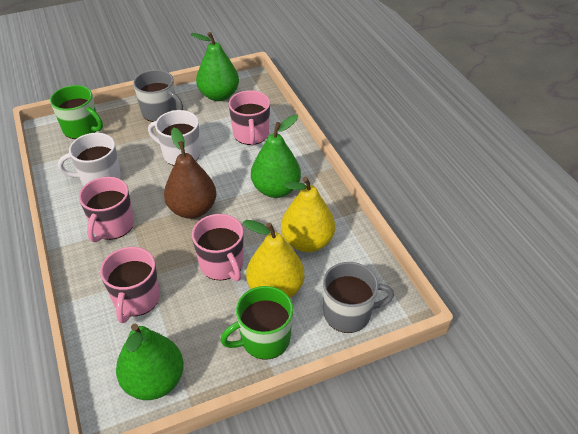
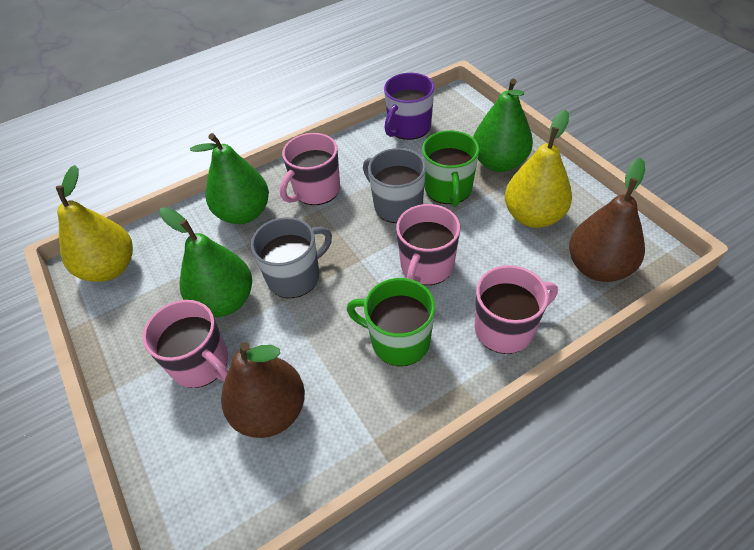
brown pear: 1 -> 2
purple mug: 0 -> 1
white mug: 2 -> 0

